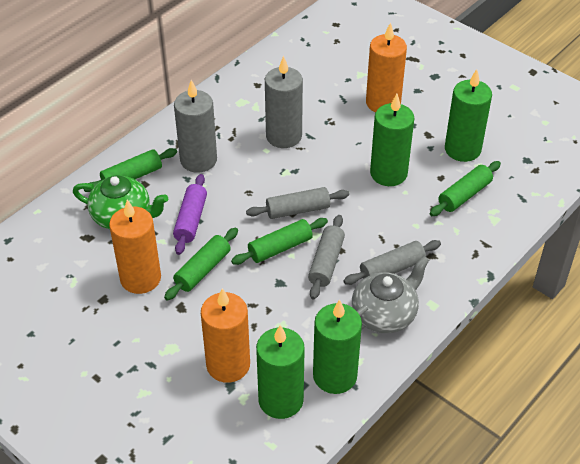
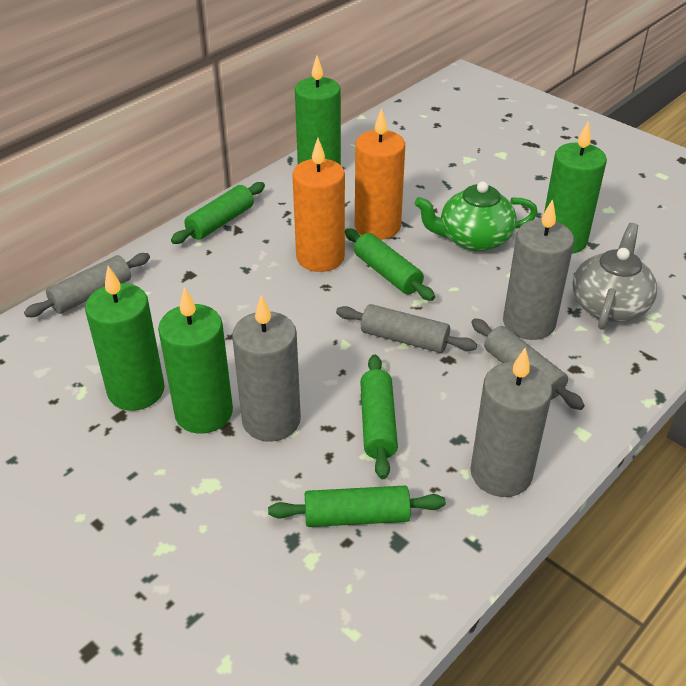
grey candle: 2 -> 3
orange candle: 3 -> 2
purple rolling pin: 1 -> 0

